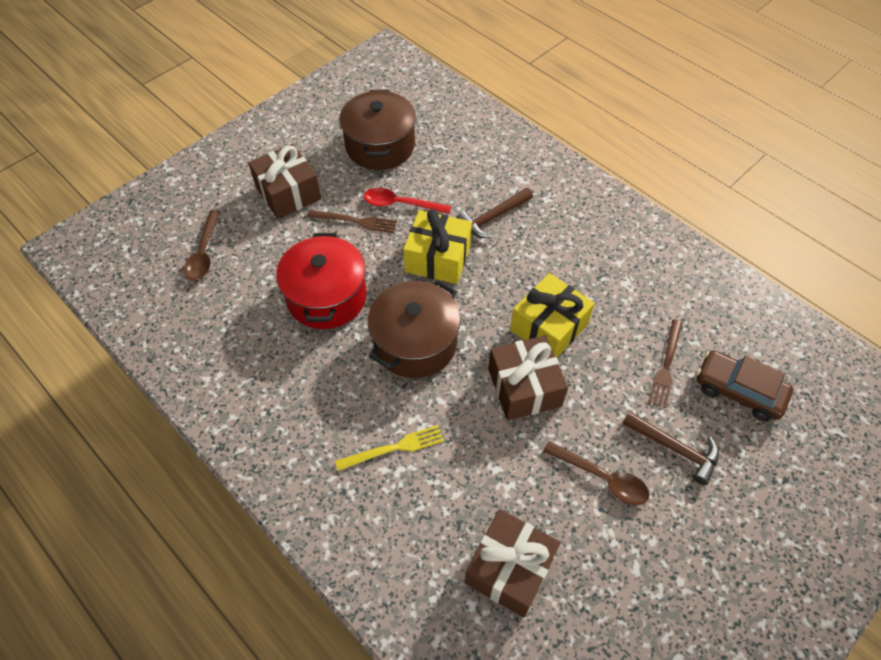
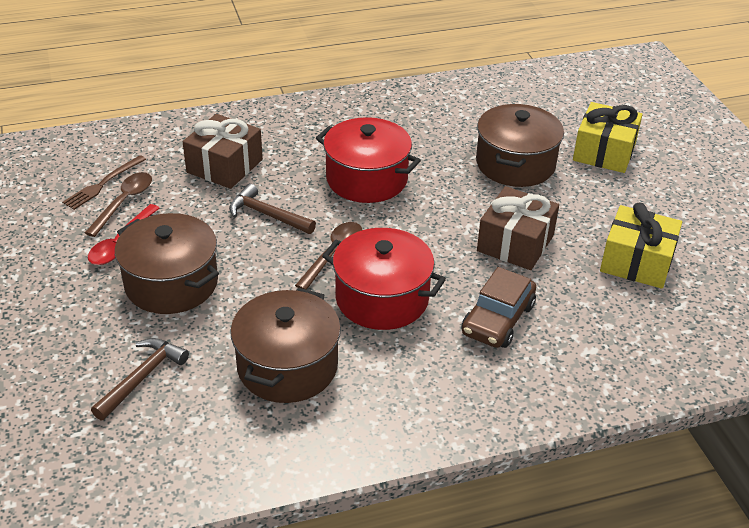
brown fork: 2 -> 1
brown gift: 3 -> 2
brown pot: 2 -> 3
red pot: 1 -> 2
yellow fork: 1 -> 0

